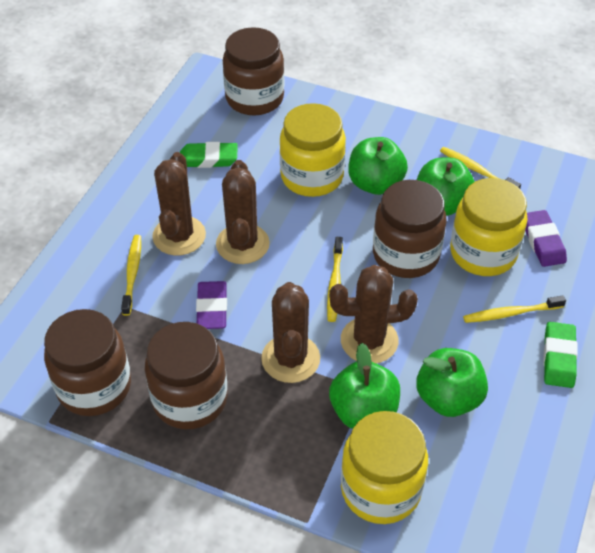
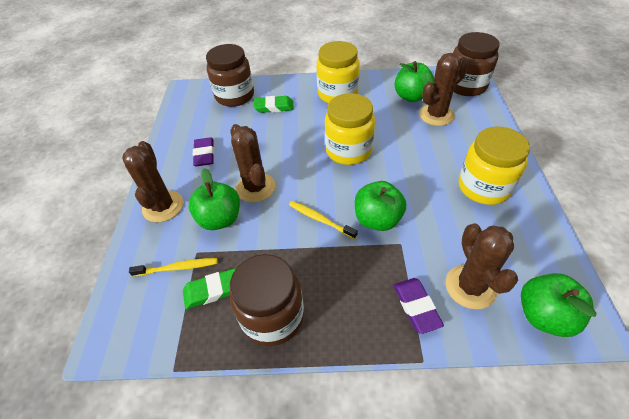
brown jar: 4 -> 3
yellow toothbrush: 4 -> 2

